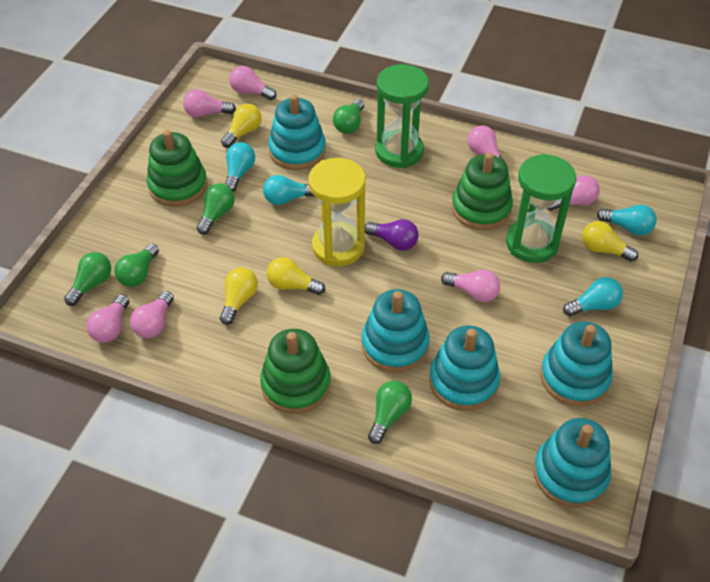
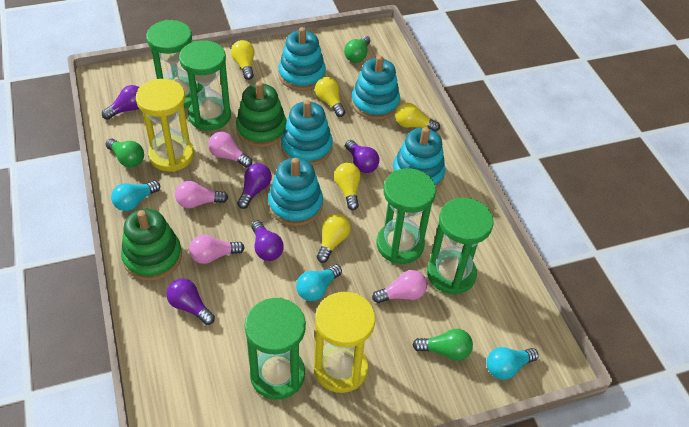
green hourglass: 2 -> 5
green light bulb: 5 -> 3
green stacking toy: 3 -> 2
pink light bulb: 7 -> 4
purple light bulb: 1 -> 5
turquoise light bulb: 4 -> 3
yellow hourglass: 1 -> 2
yellow light bulb: 4 -> 5

